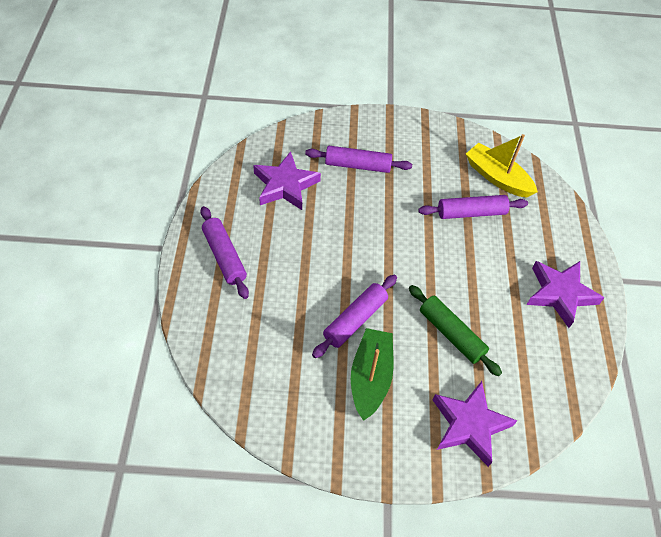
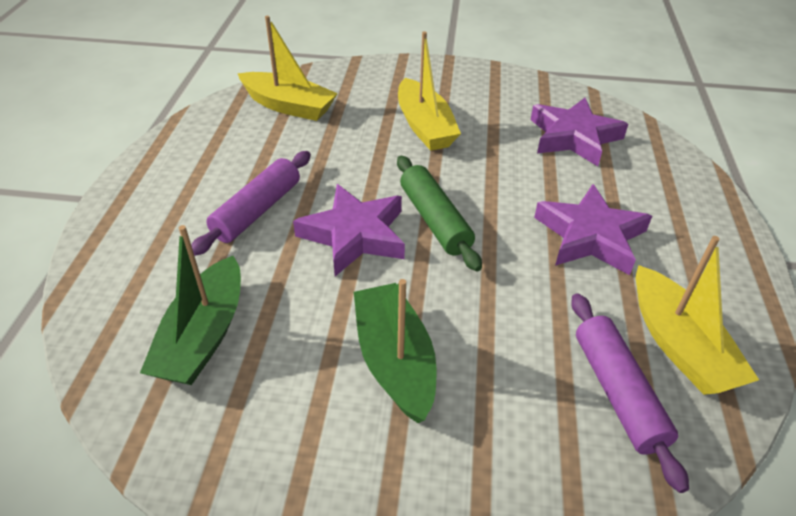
green boat: 1 -> 2
purple rolling pin: 4 -> 2
yellow boat: 1 -> 3

